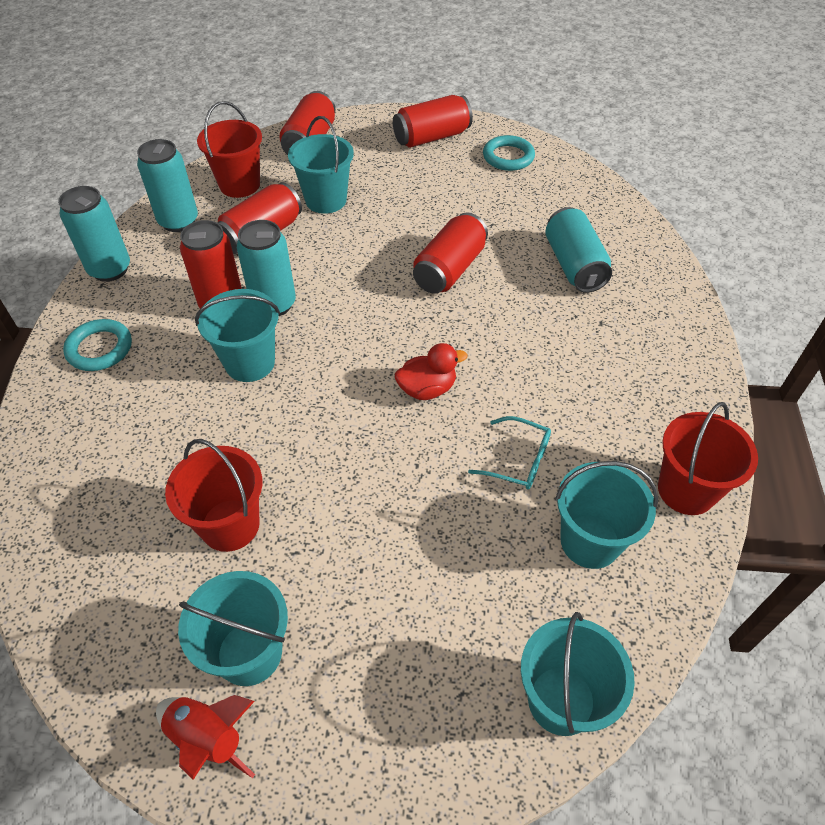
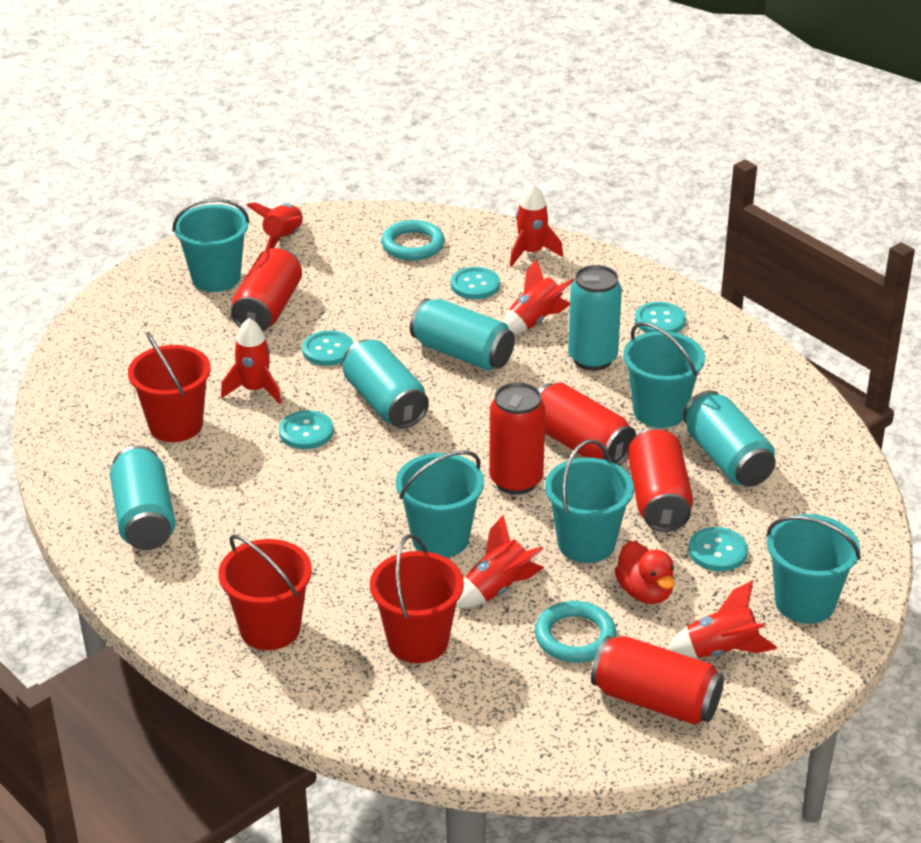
red rocket: 1 -> 6
turquoise button: 0 -> 5
turquoise can: 4 -> 5
turquoise glasses: 1 -> 0

